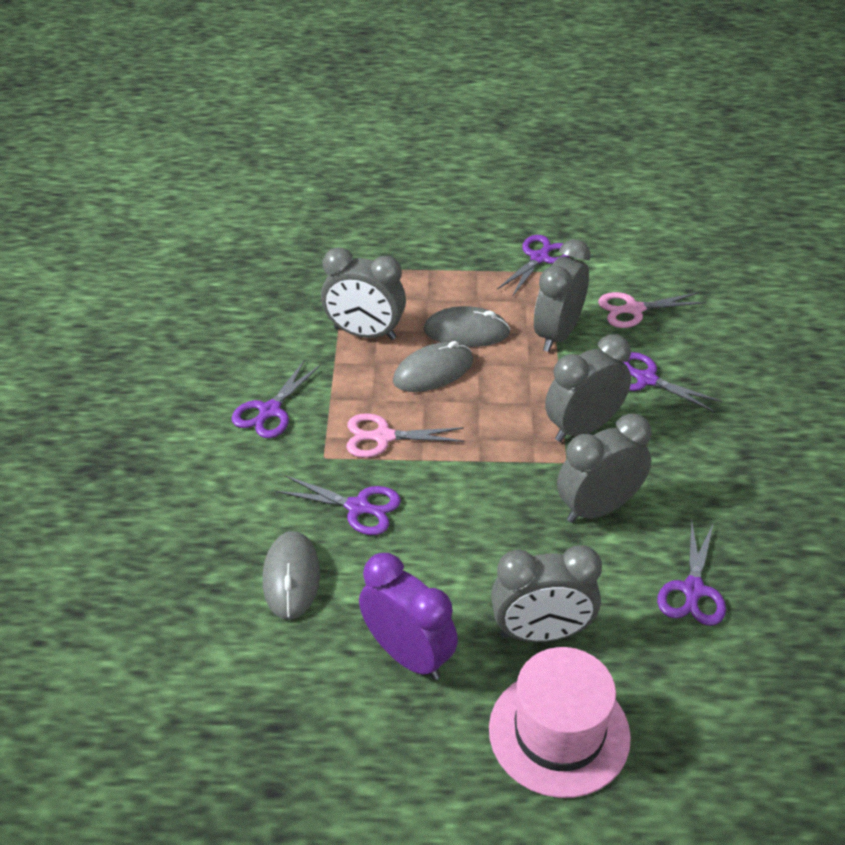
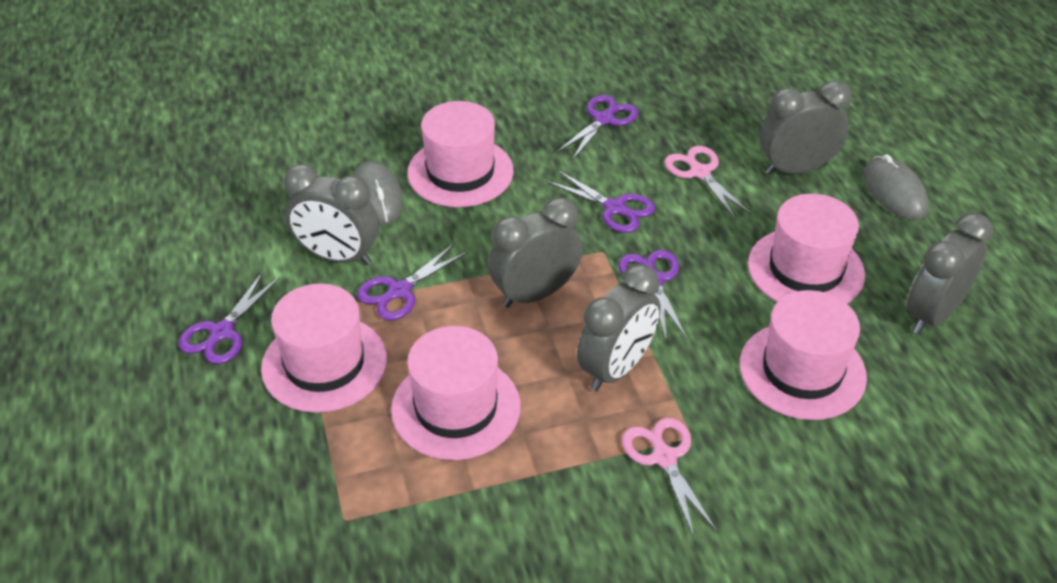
grey mouse: 3 -> 2
pink hat: 1 -> 5
purple clock: 1 -> 0

